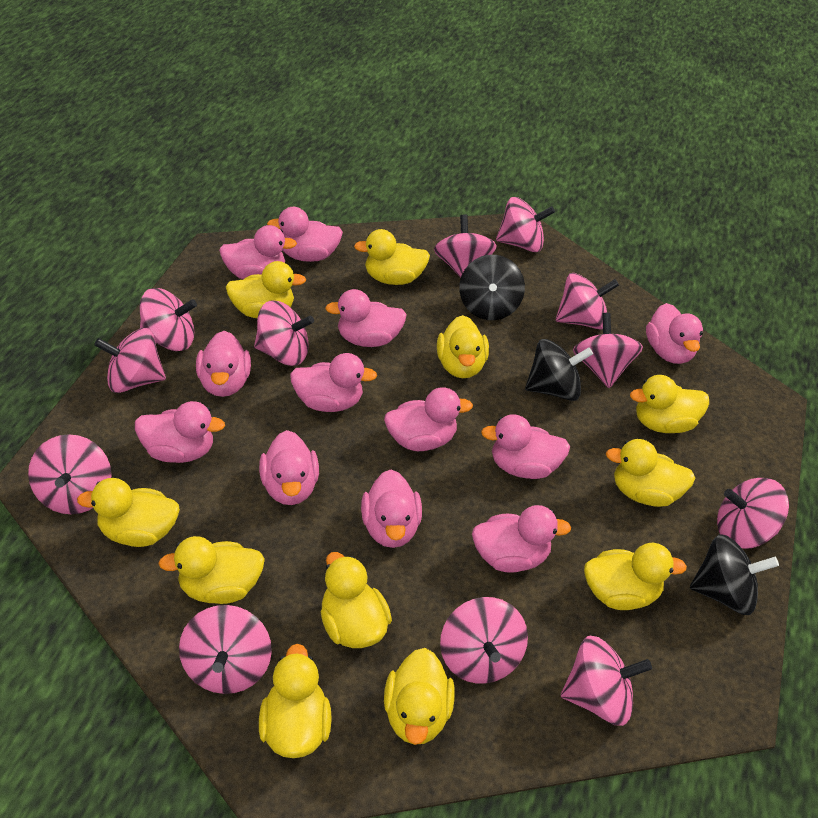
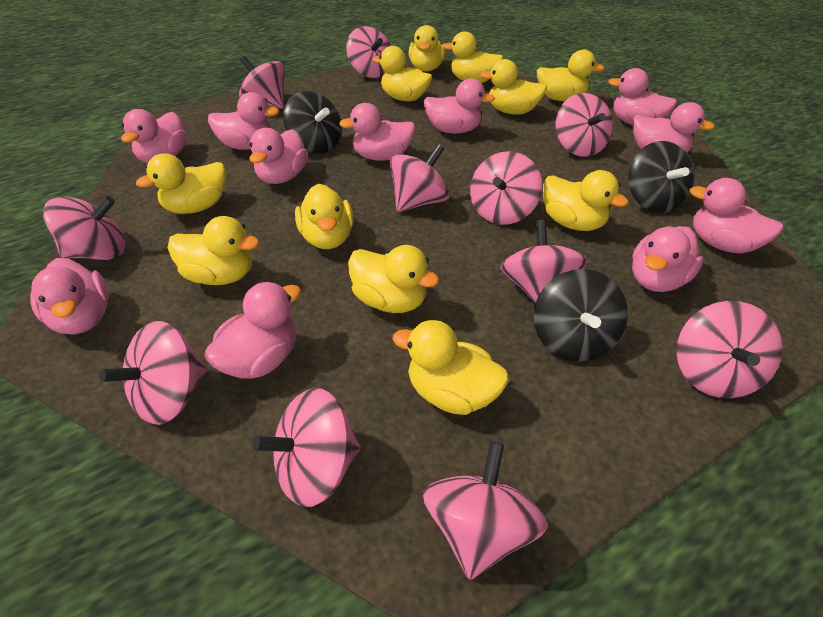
pink duck: 12 -> 11
pink spinning top: 12 -> 11

